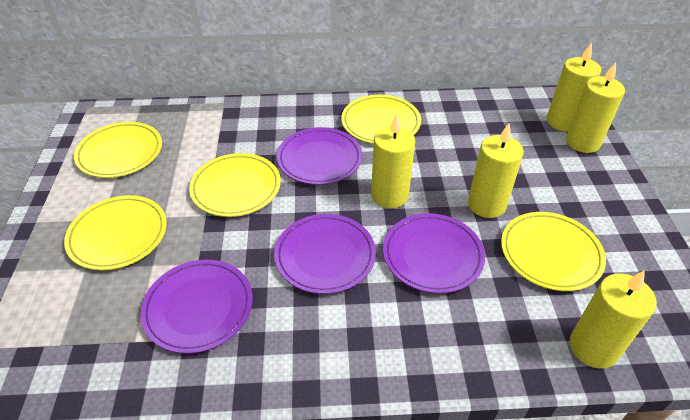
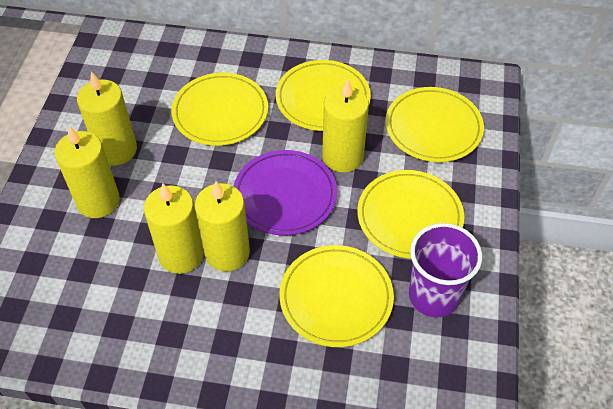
purple cup: 0 -> 1
purple plate: 4 -> 1

